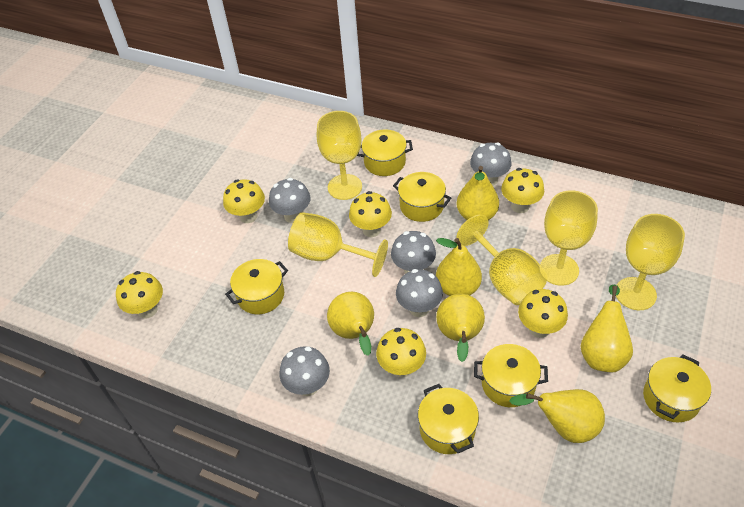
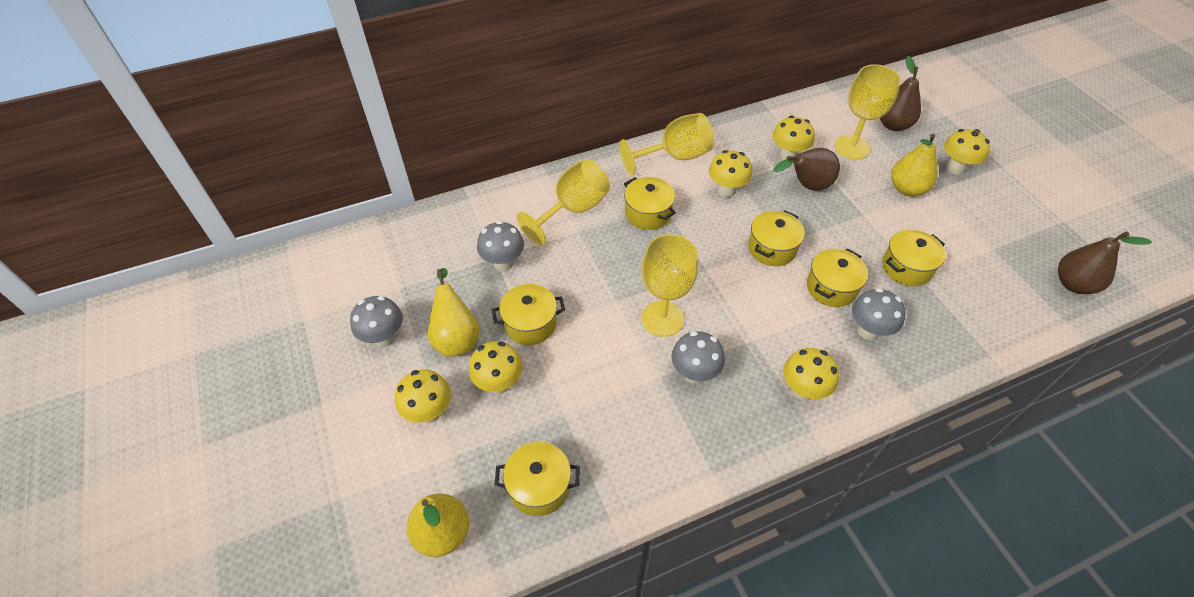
brown pear: 0 -> 3
grey mushroom: 5 -> 4
yellow goblet: 5 -> 4
yellow pear: 6 -> 3

